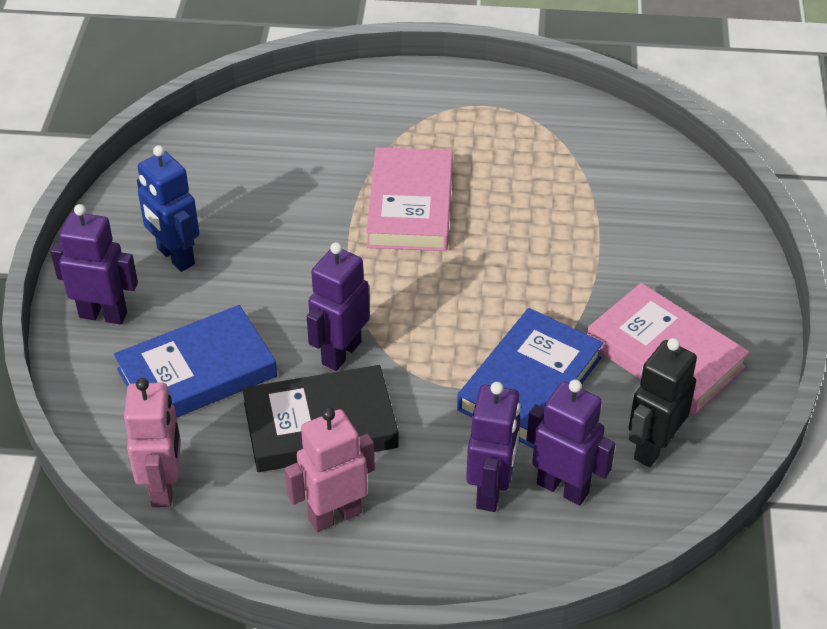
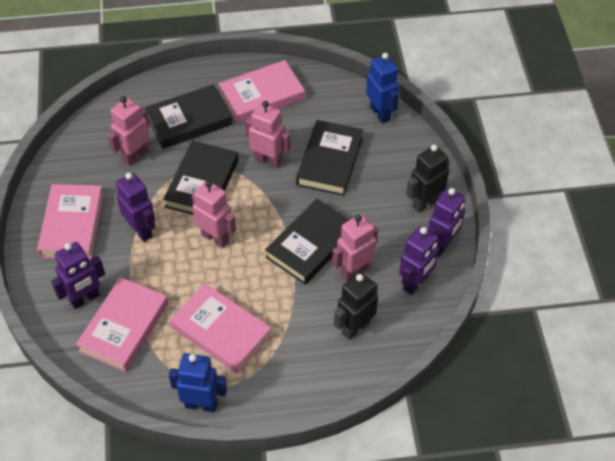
black book: 1 -> 4
black robot: 1 -> 2
blue book: 2 -> 0
blue robot: 1 -> 2
pink book: 2 -> 4
pink robot: 2 -> 4

